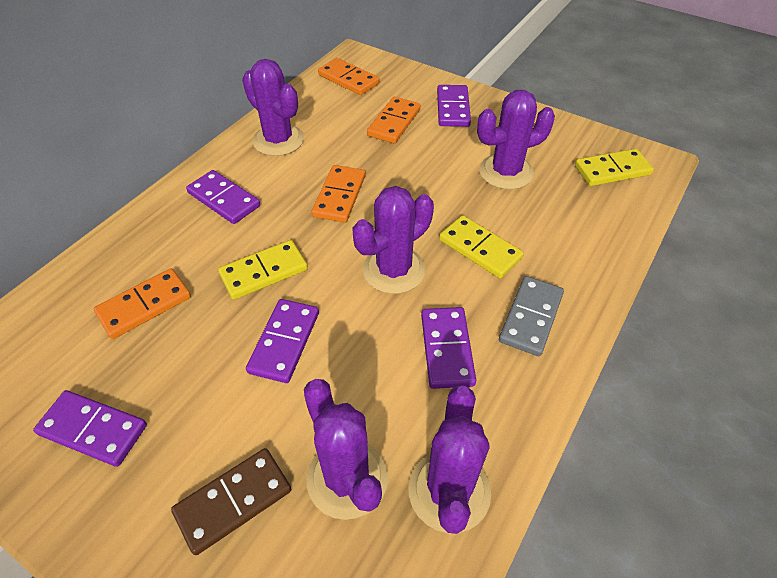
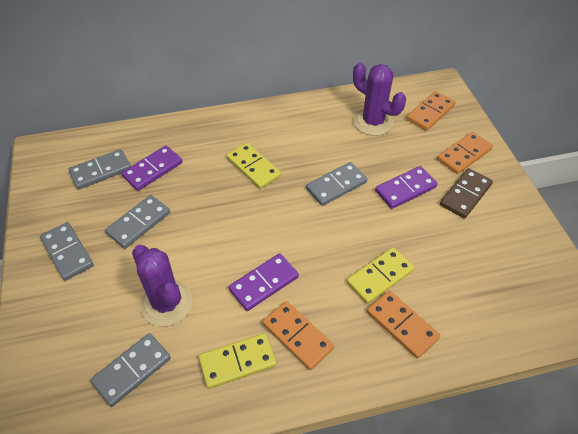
grey domino: 1 -> 5
purple cactus: 5 -> 2
purple domino: 5 -> 3

